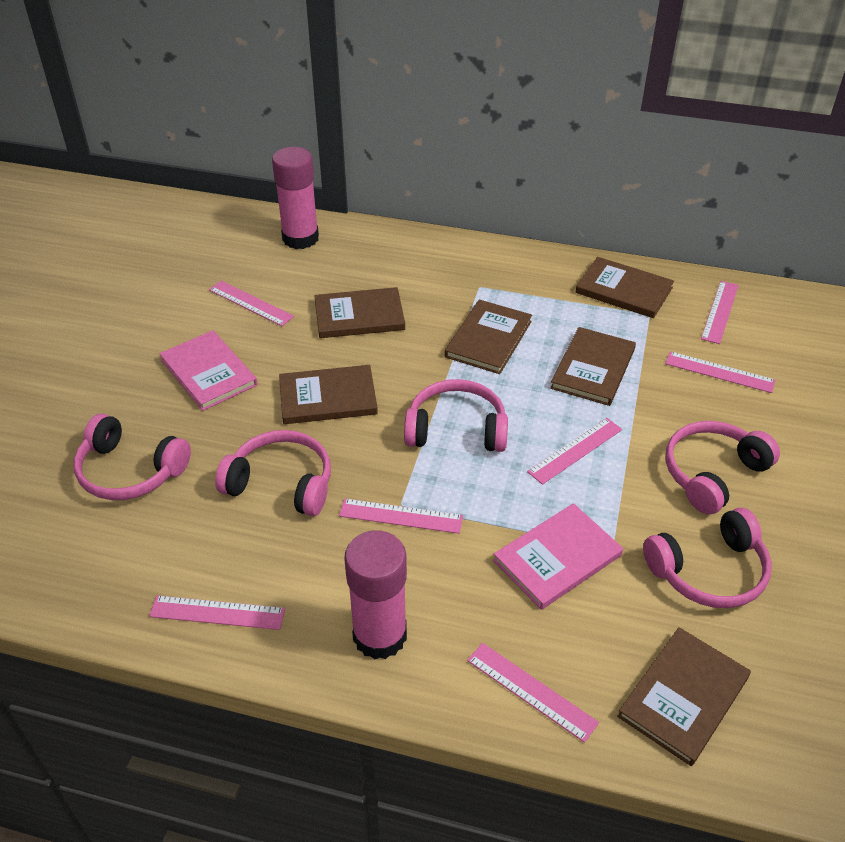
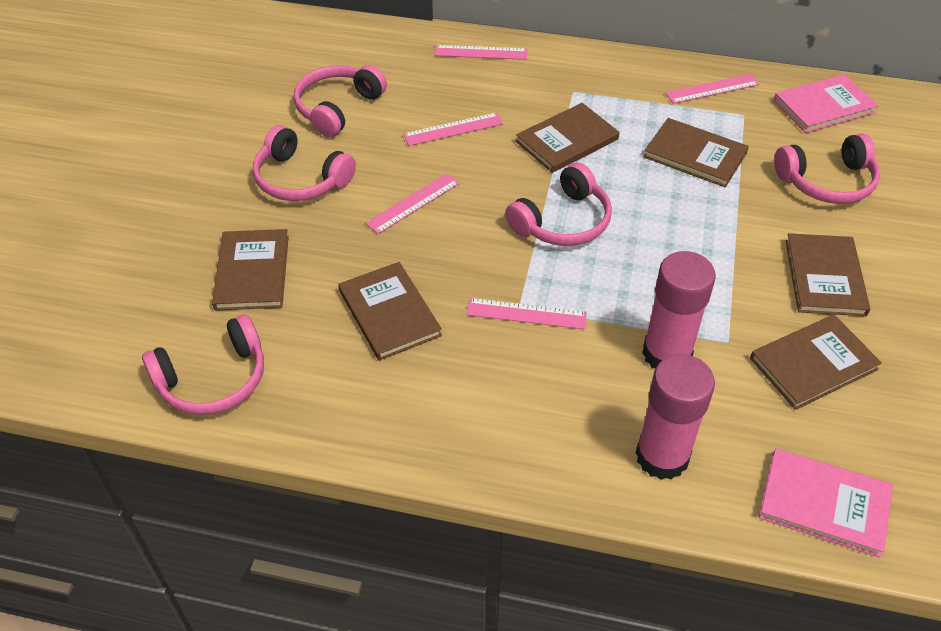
pink ruler: 7 -> 5

